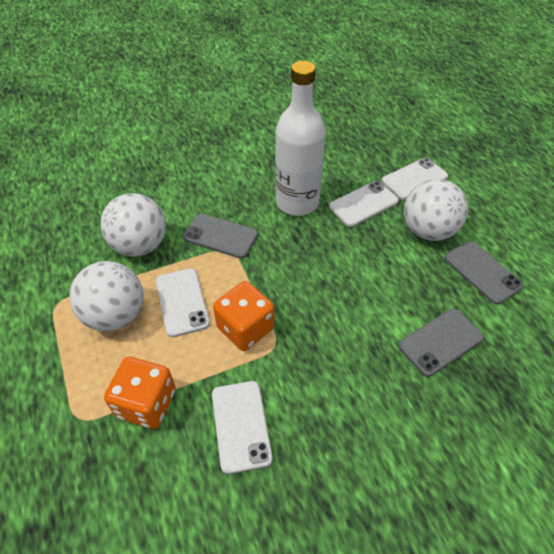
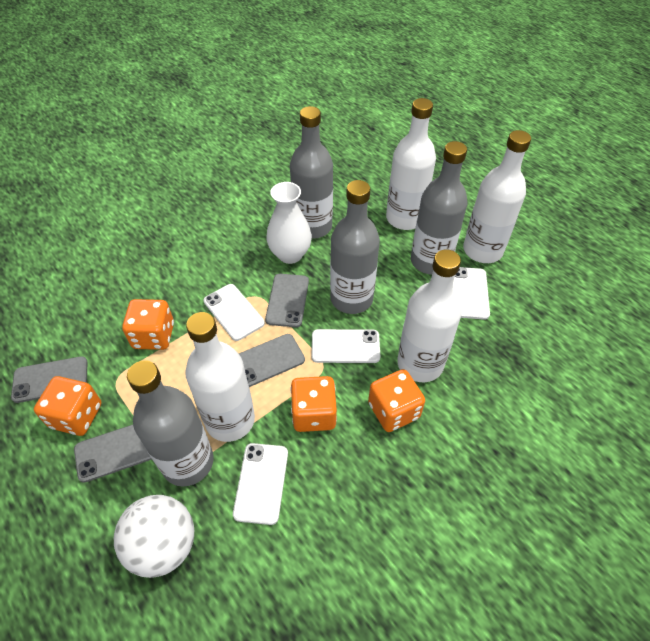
grey bottle: 0 -> 4
grey phone: 3 -> 4
orange dice: 2 -> 4
white ball: 3 -> 1
white bottle: 1 -> 4
white vase: 0 -> 1

